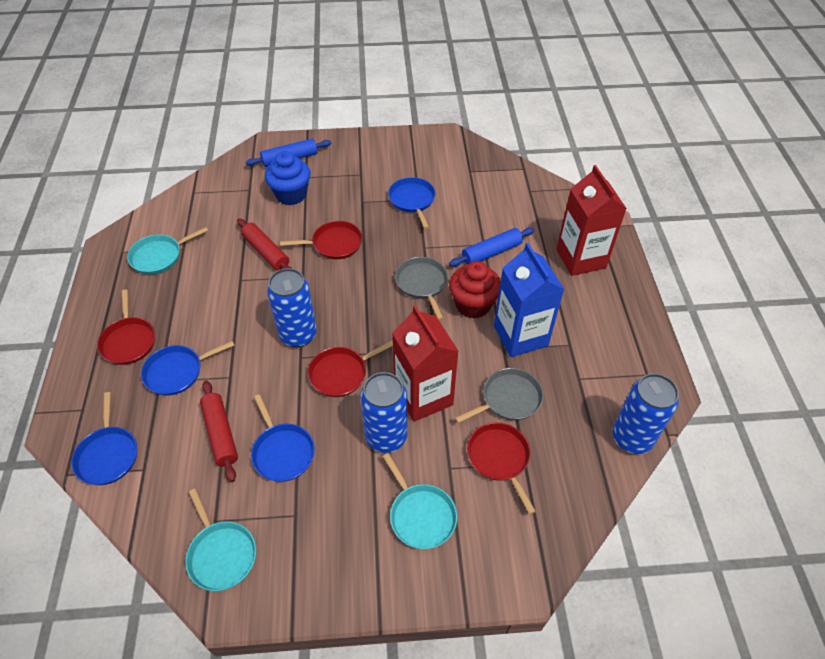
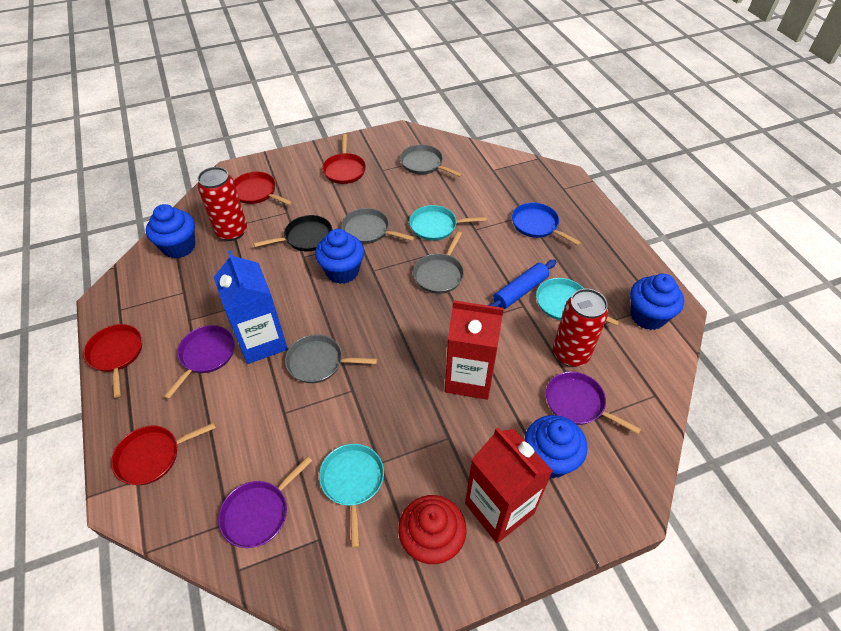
black pan: 0 -> 1
blue can: 3 -> 0
blue cupcake: 1 -> 4
blue pan: 4 -> 1
blue rolling pin: 2 -> 1
grey pan: 2 -> 4
purple pan: 0 -> 3
red can: 0 -> 2
red rolling pin: 2 -> 0

